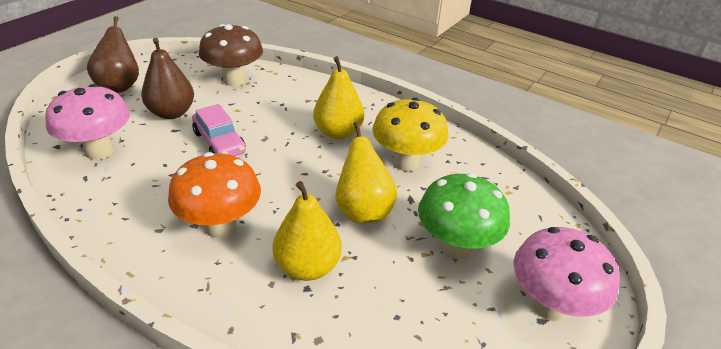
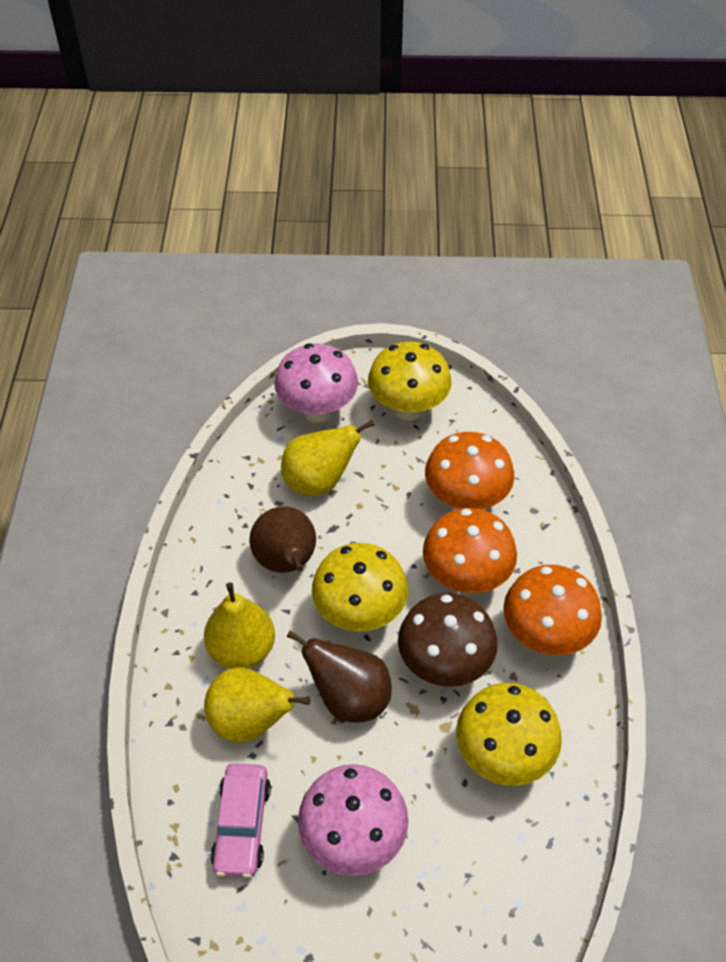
green mushroom: 1 -> 0
orange mushroom: 1 -> 3
yellow mushroom: 1 -> 3

